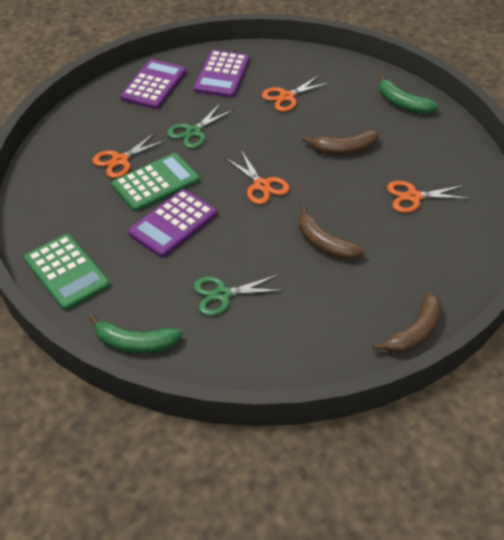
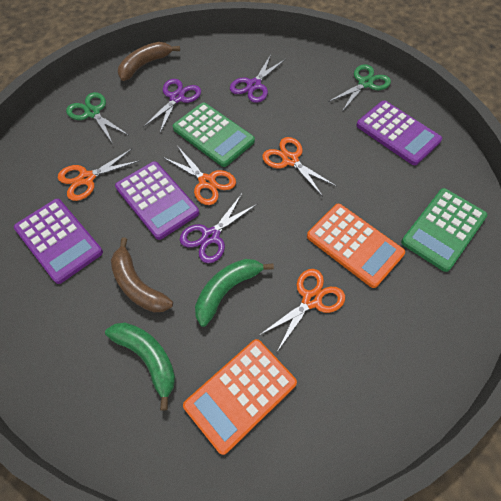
brown banana: 3 -> 2
orange calculator: 0 -> 2
purple scissors: 0 -> 3

